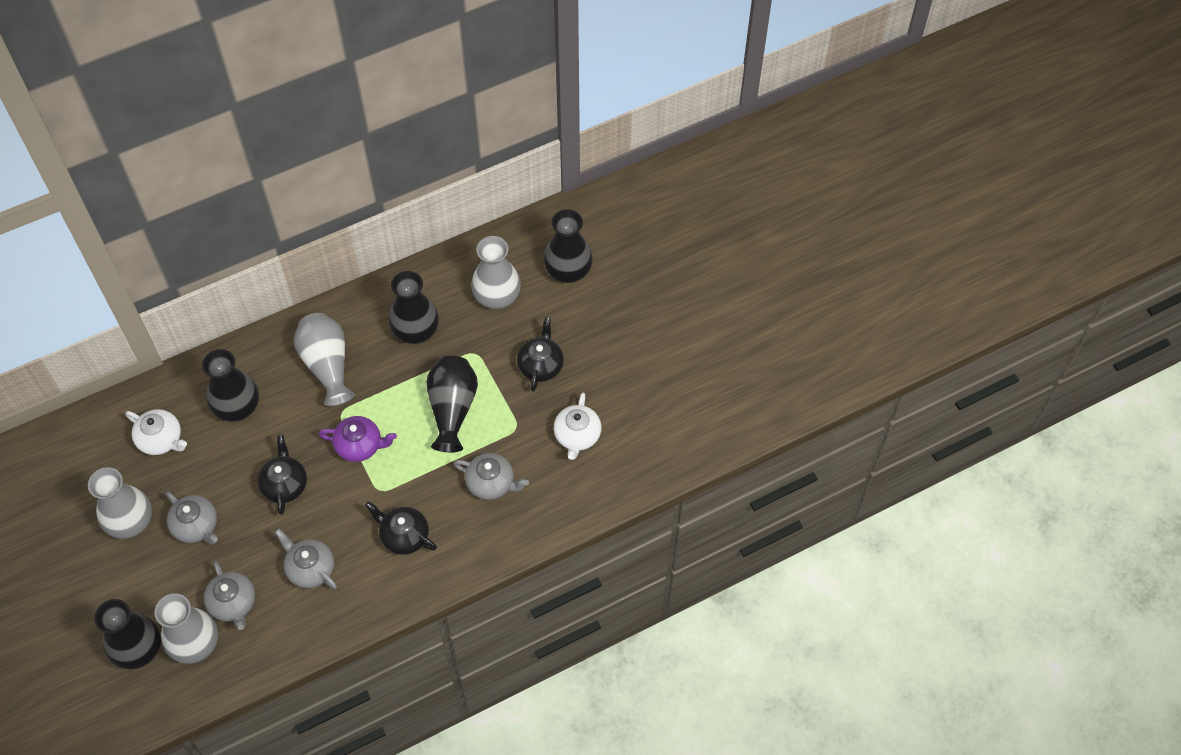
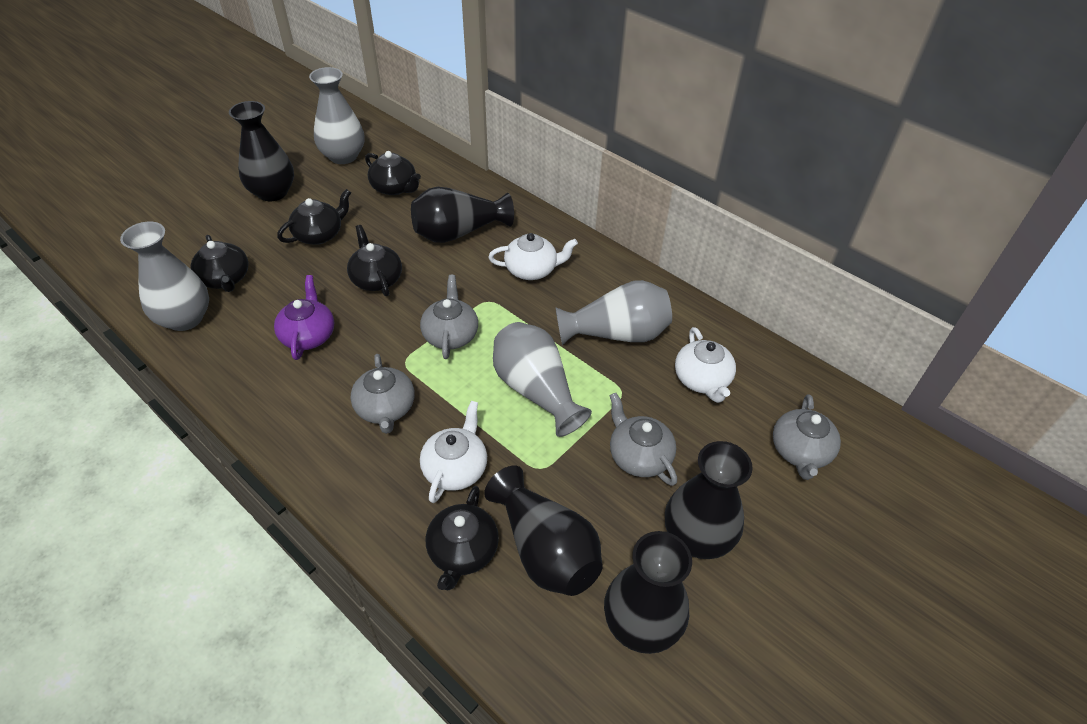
black teapot: 3 -> 5
white teapot: 2 -> 3

